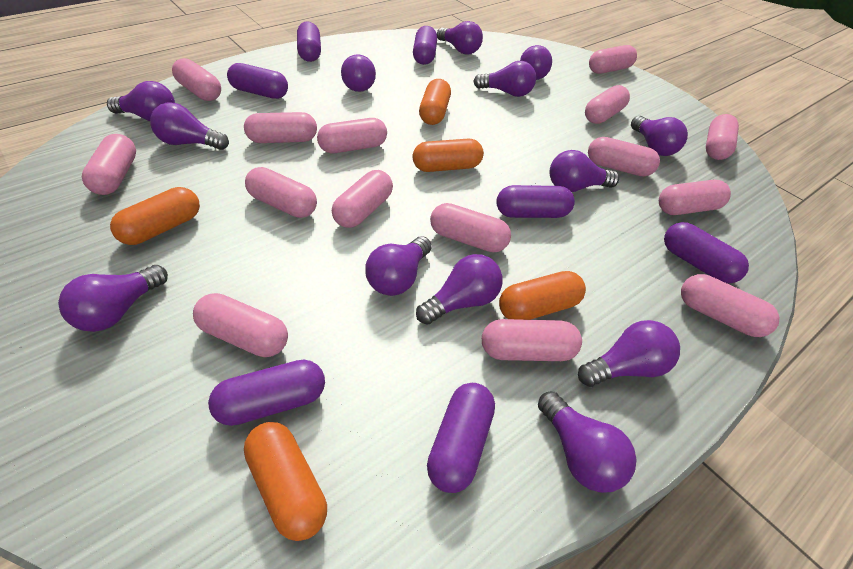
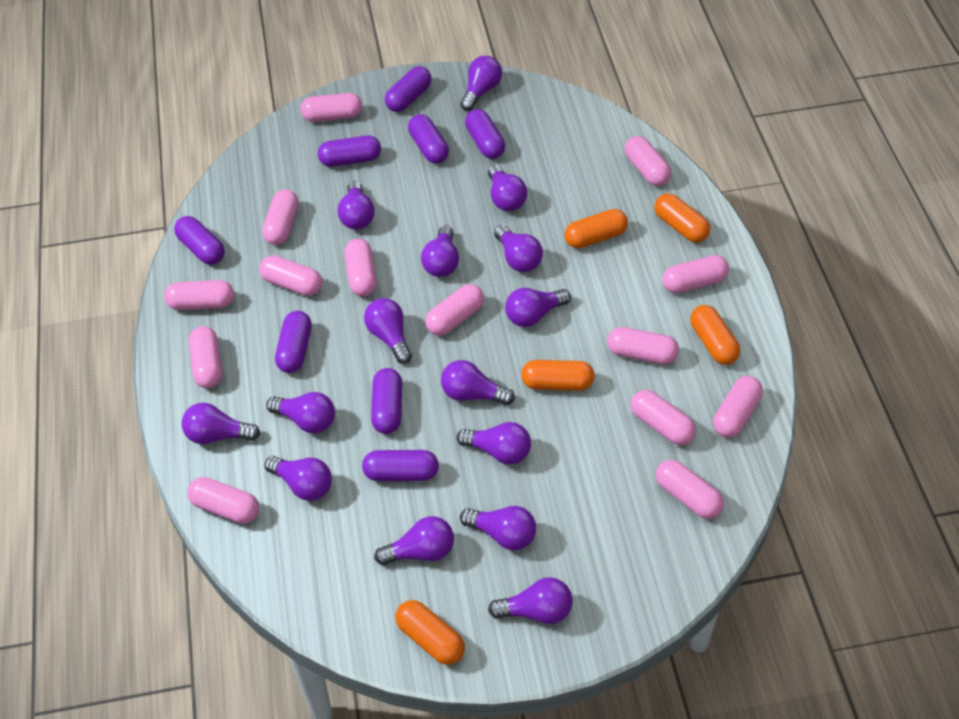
pink capsule: 15 -> 14
purple capsule: 7 -> 8
purple light bulb: 13 -> 15

